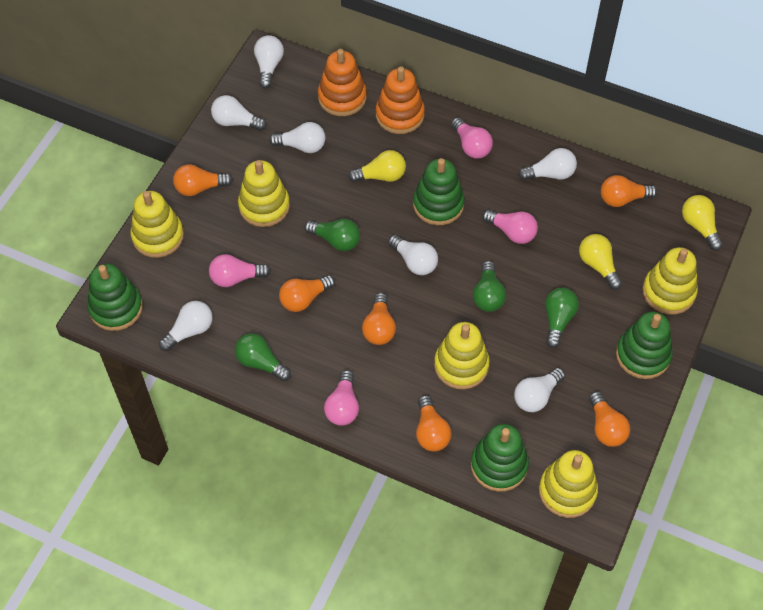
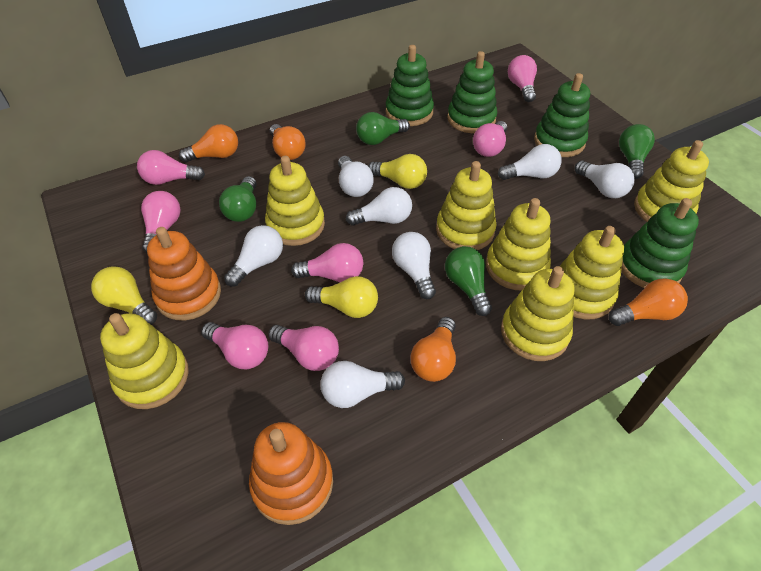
orange light bulb: 6 -> 4
pink light bulb: 4 -> 7
yellow stacking toy: 5 -> 7

